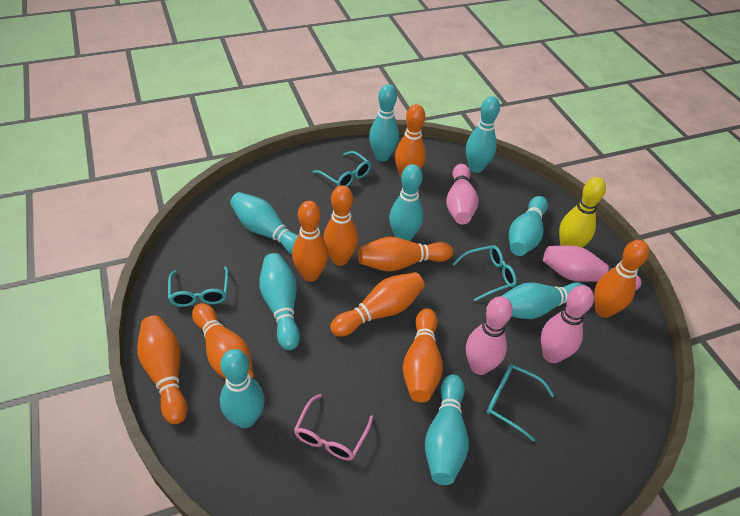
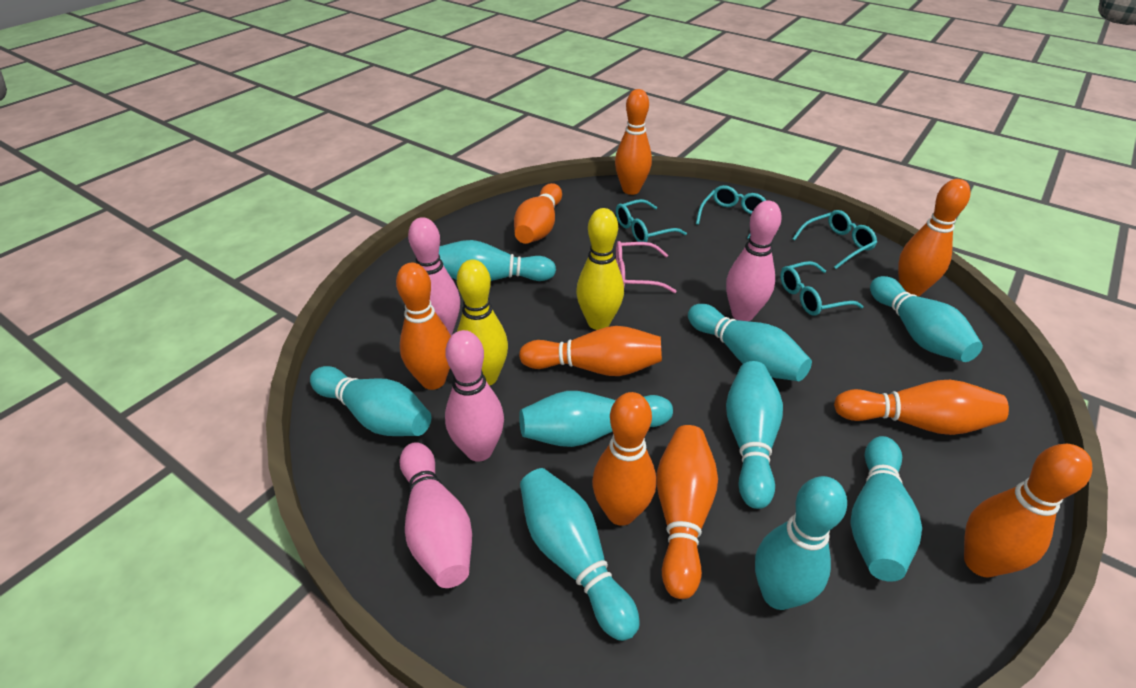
yellow bowling pin: 1 -> 2

